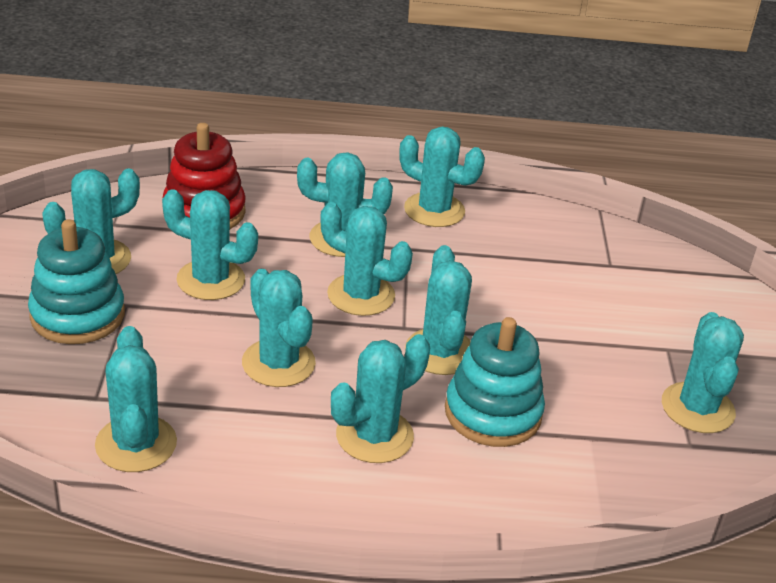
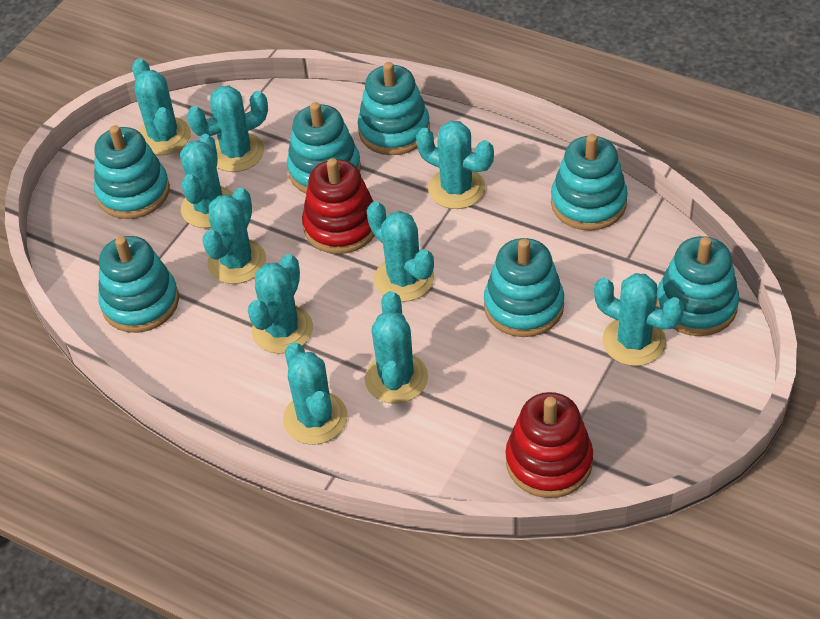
red stacking toy: 1 -> 2
turquoise stacking toy: 2 -> 7

